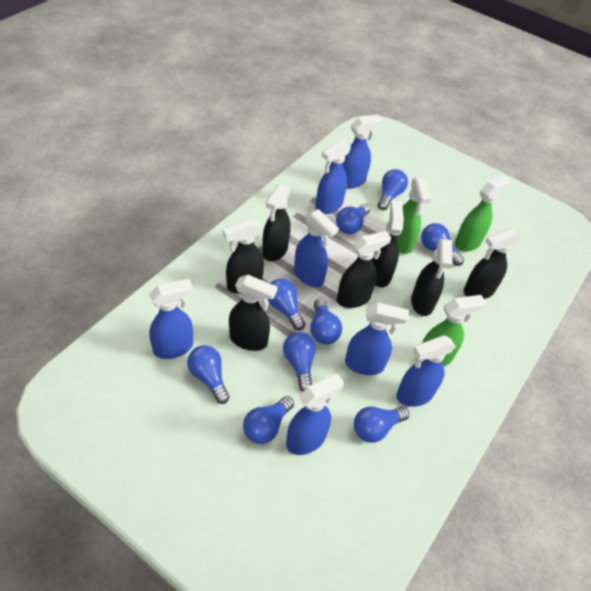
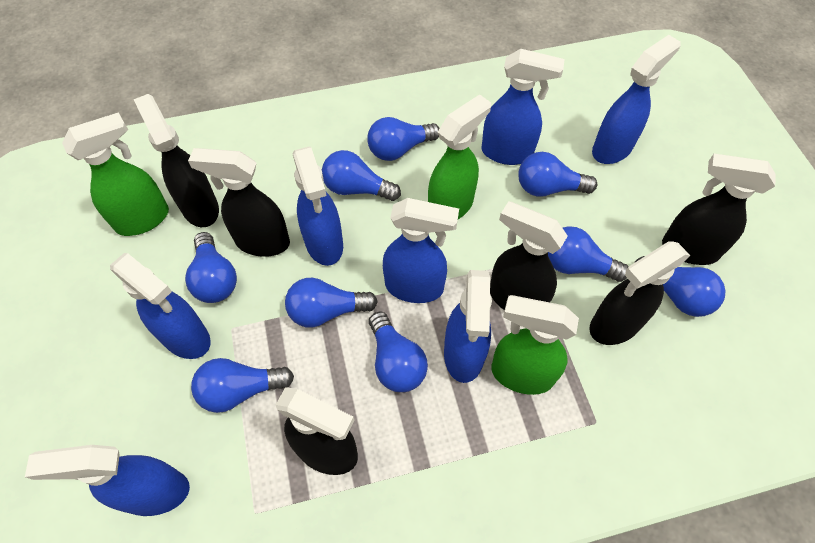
black spray bottle: 7 -> 6

